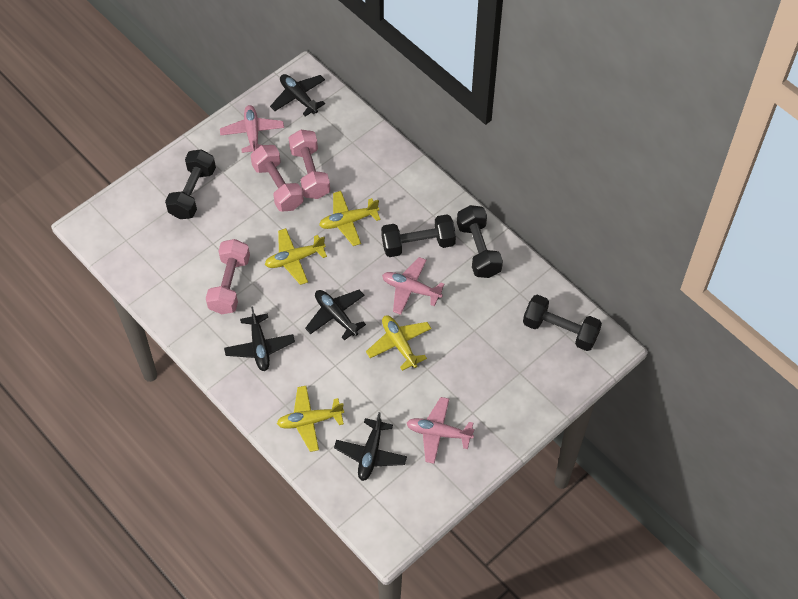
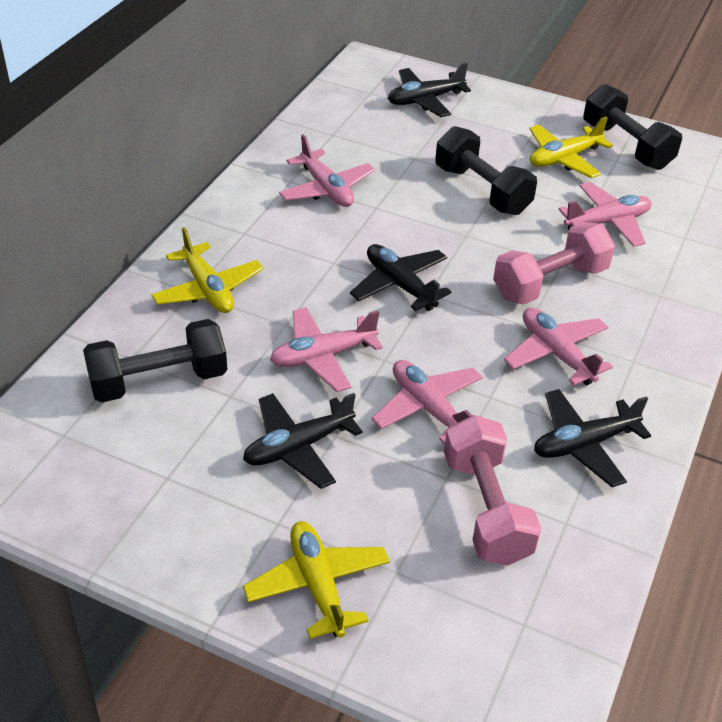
black dumbbell: 4 -> 3
pink dumbbell: 3 -> 2
pink plane: 3 -> 5
yellow plane: 4 -> 3

